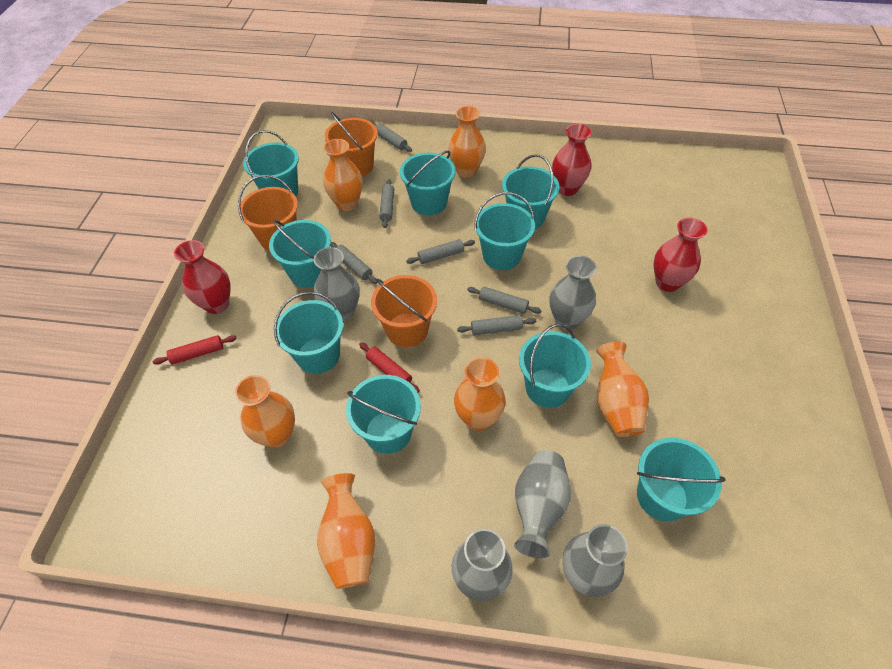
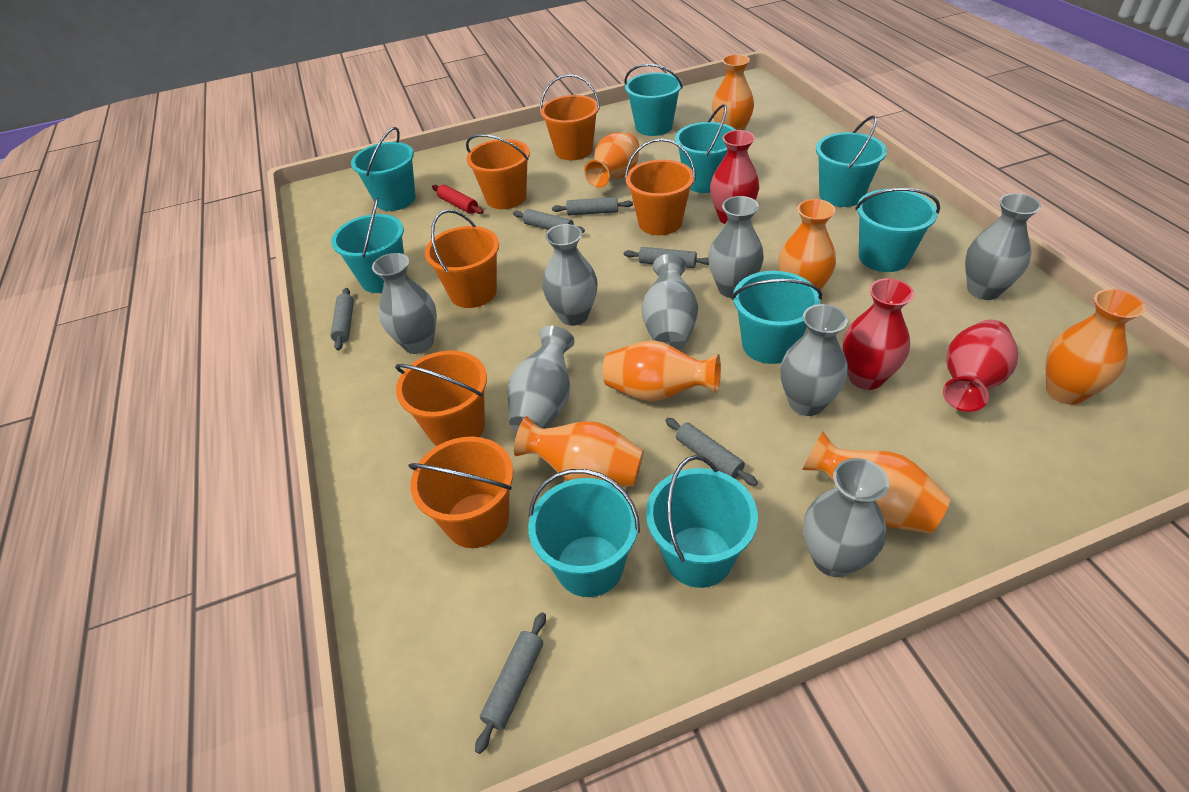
grey vase: 5 -> 8
orange bucket: 3 -> 6
orange vase: 6 -> 7
red rolling pin: 2 -> 1

